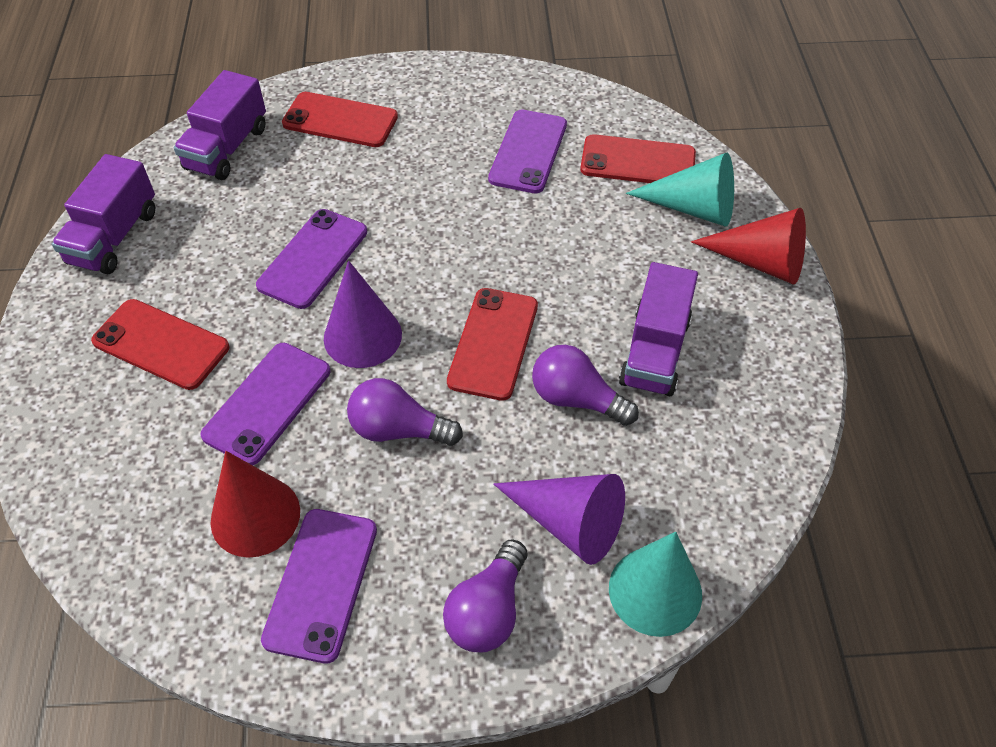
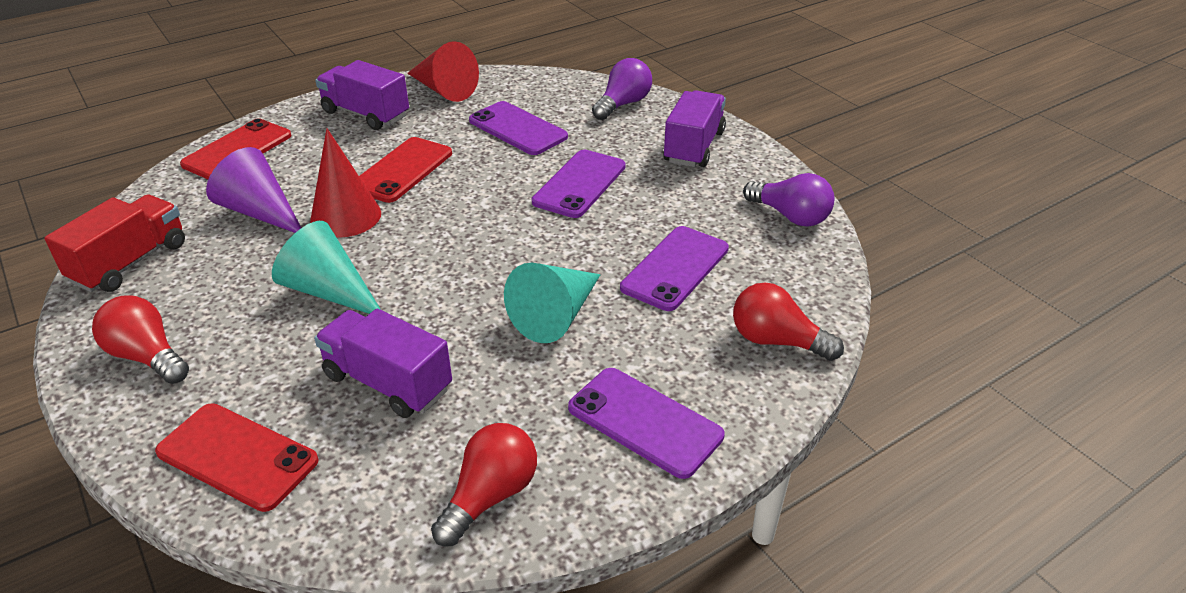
purple cone: 2 -> 1
purple light bulb: 3 -> 2
red light bulb: 0 -> 3
red phone: 4 -> 3
red truck: 0 -> 1

